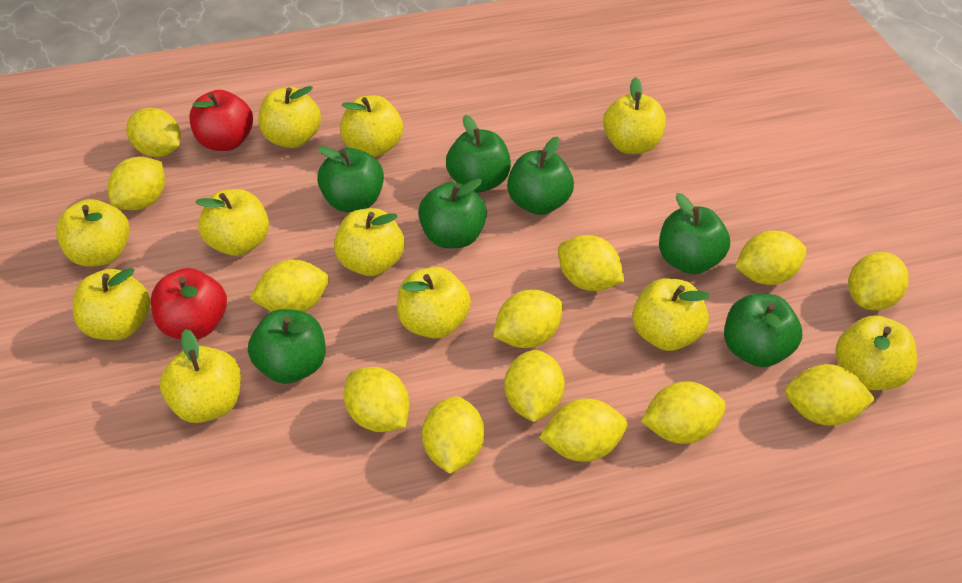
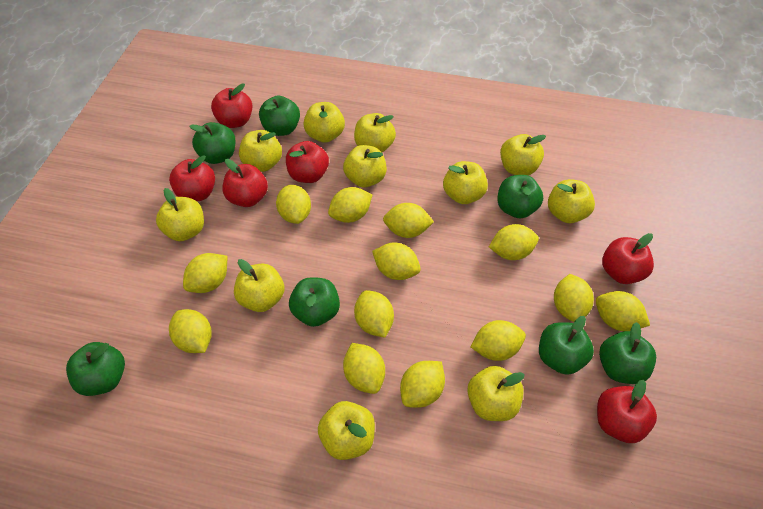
red apple: 2 -> 6

